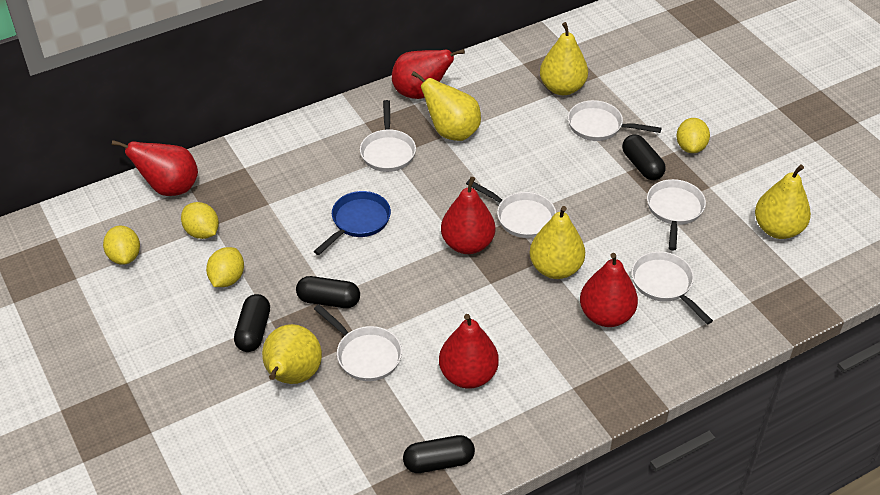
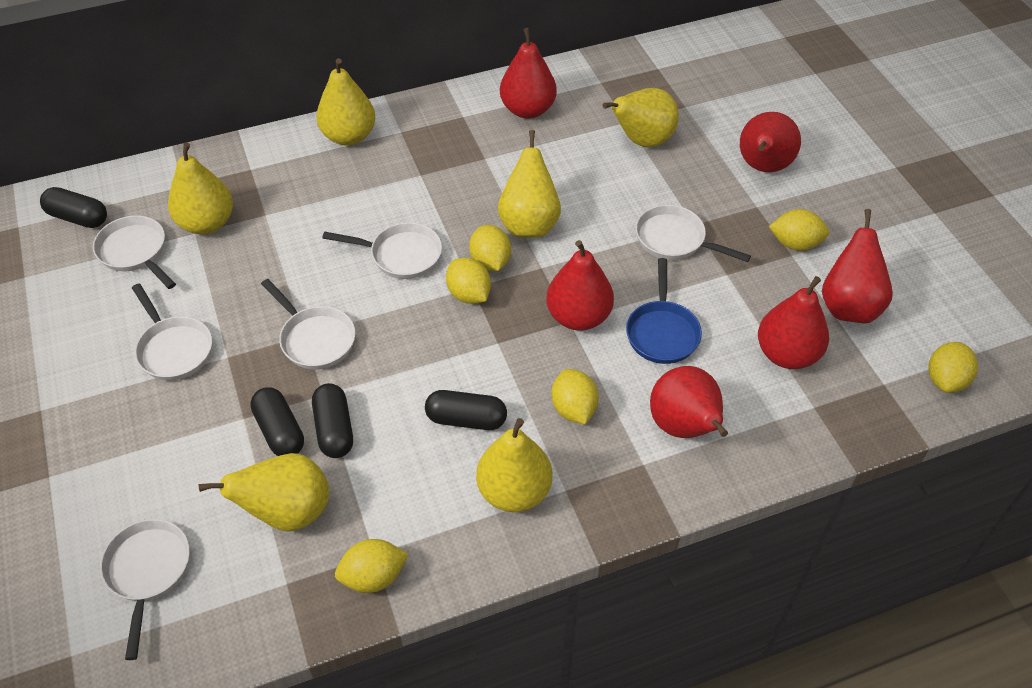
red pear: 5 -> 6
yellow lemon: 4 -> 6
yellow pear: 5 -> 6

